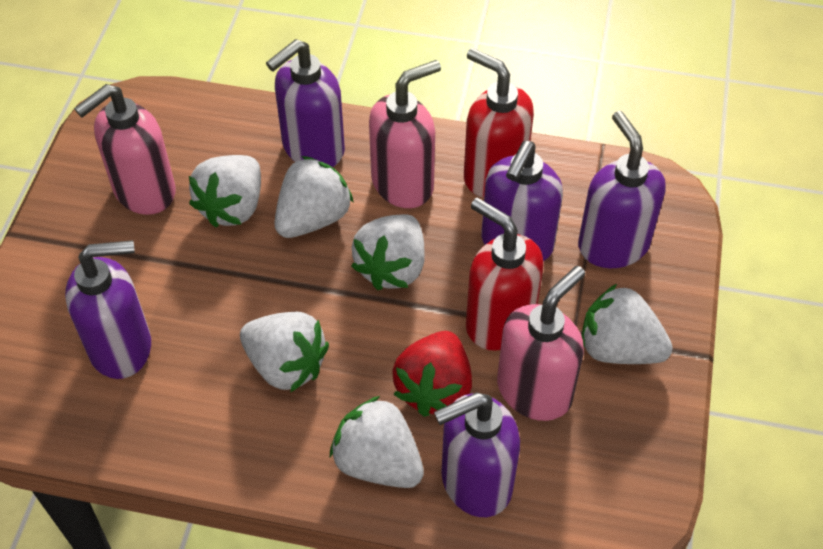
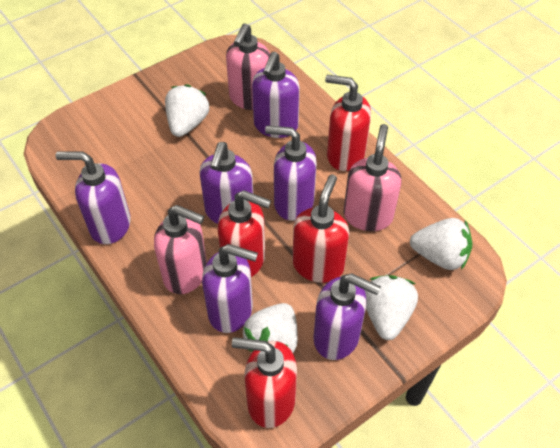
purple soap dispenser: 5 -> 6
red soap dispenser: 2 -> 4
red strawberry: 1 -> 0
white strawberry: 6 -> 4

